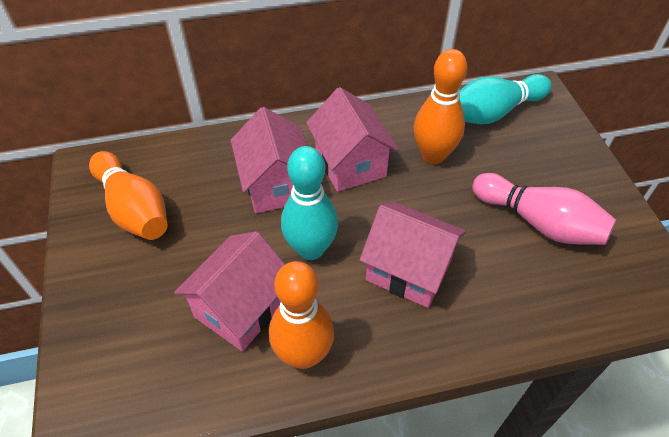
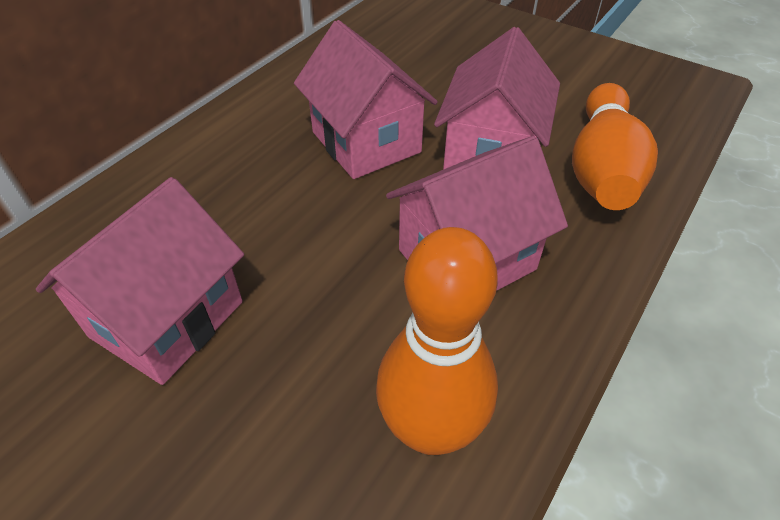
orange bowling pin: 3 -> 2
pink bowling pin: 1 -> 0
turquoise bowling pin: 2 -> 0

